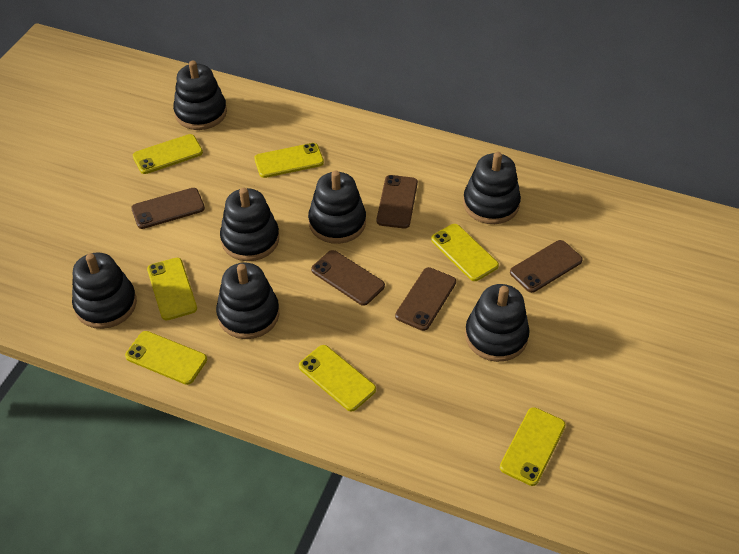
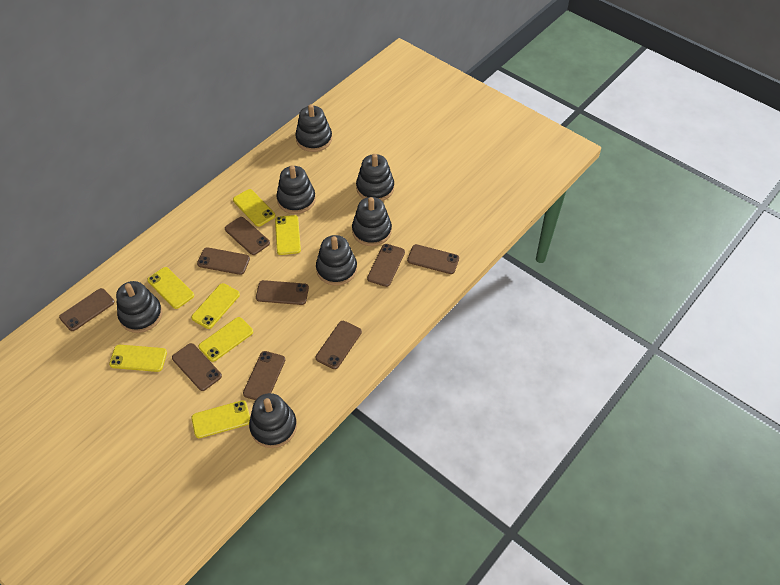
brown phone: 5 -> 9

